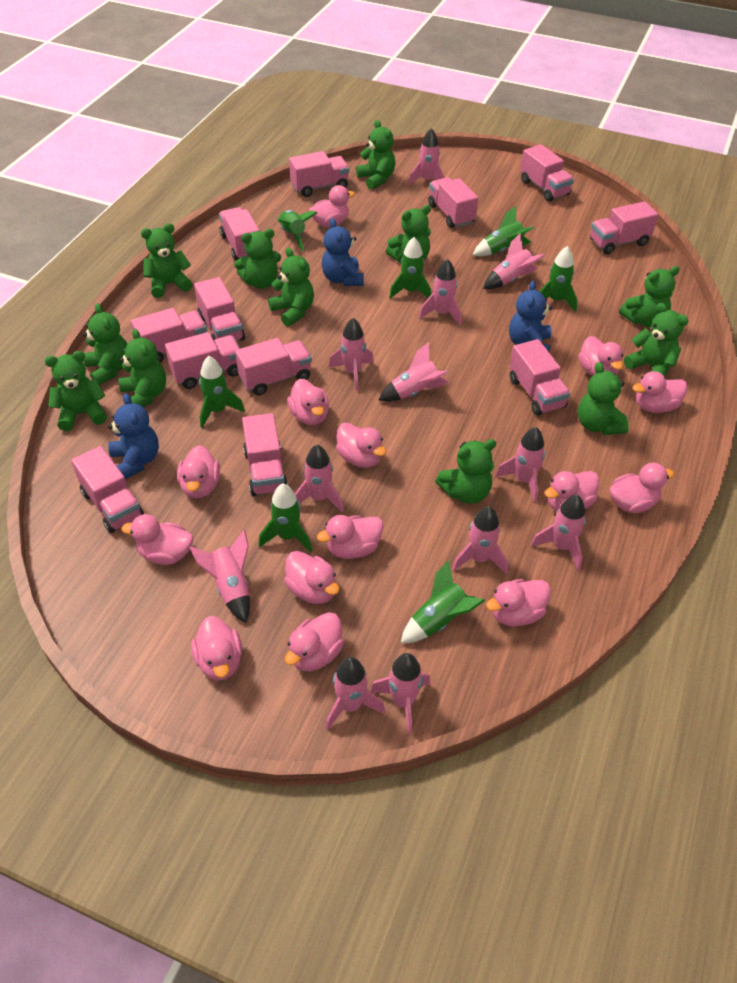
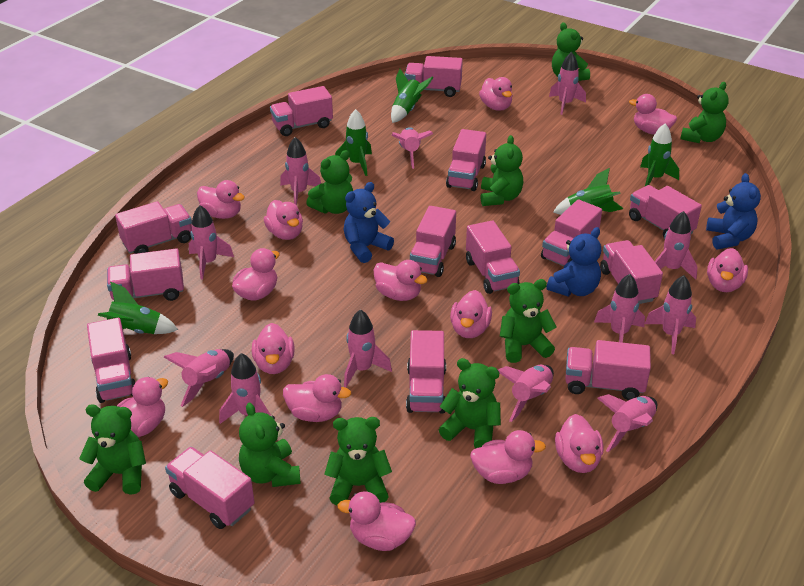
green rocket: 7 -> 5
green teddy bear: 12 -> 9
pink truck: 12 -> 14

